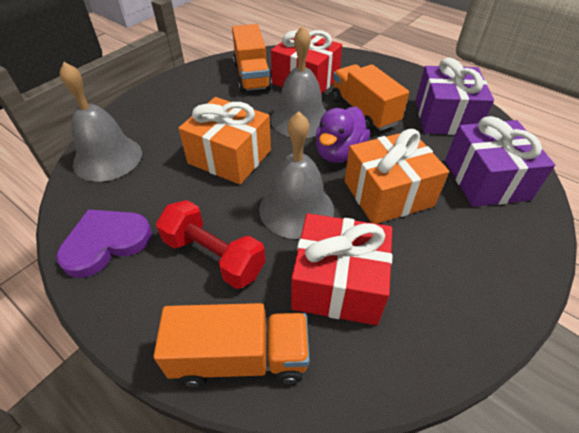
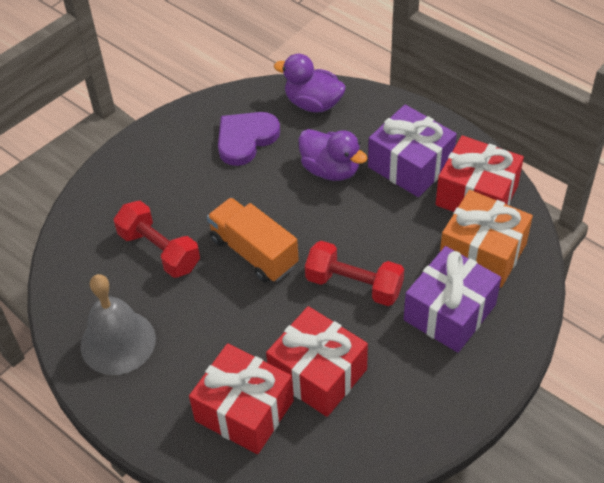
grey bell: 3 -> 1
orange gift: 2 -> 1
orange truck: 3 -> 1
purple duck: 1 -> 2
red dumbbell: 1 -> 2
red gift: 2 -> 3

